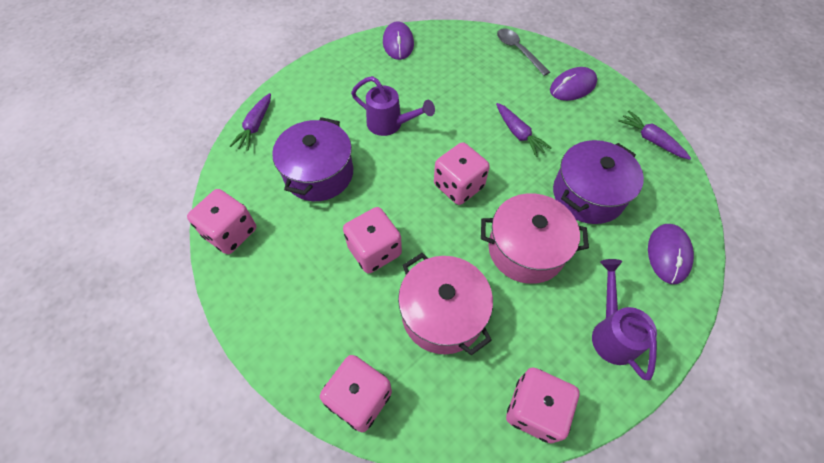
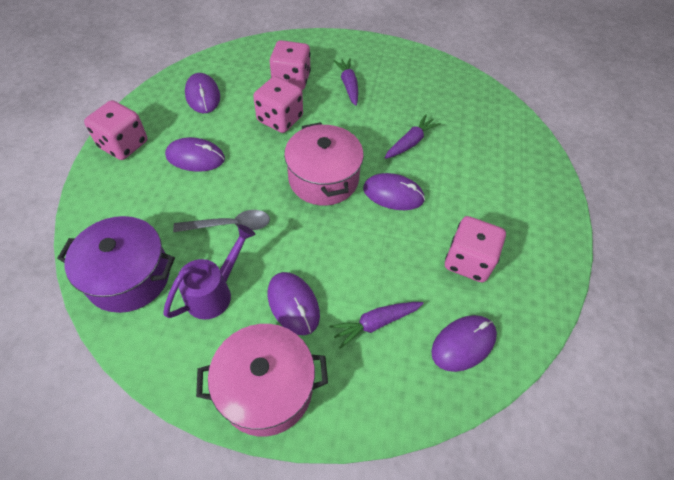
pink dice: 5 -> 4
purple mouse: 3 -> 5
purple pot: 2 -> 1
purple watering can: 2 -> 1

